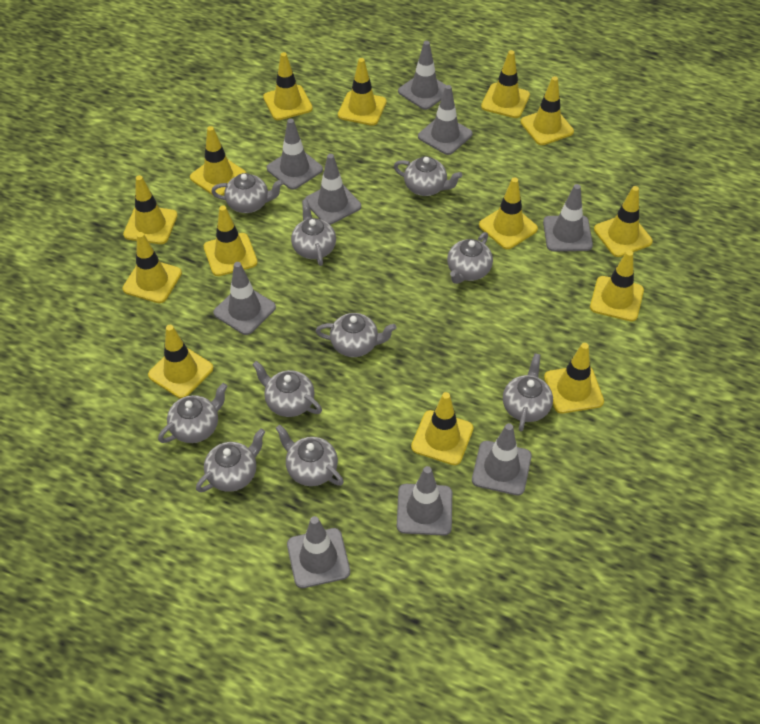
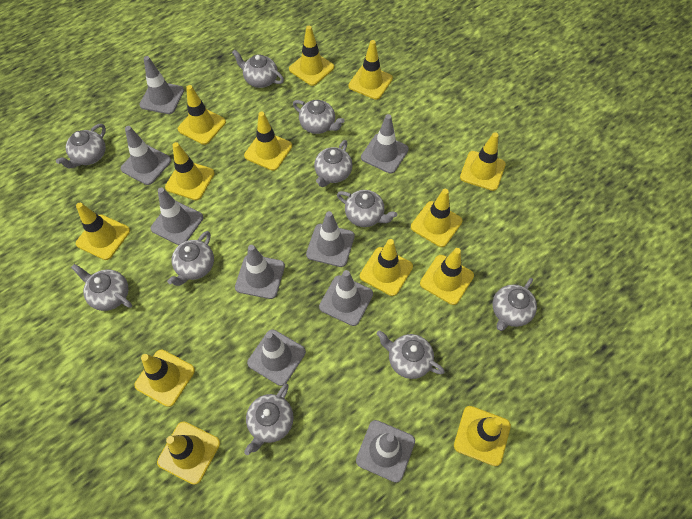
yellow traffic cone: 14 -> 13

